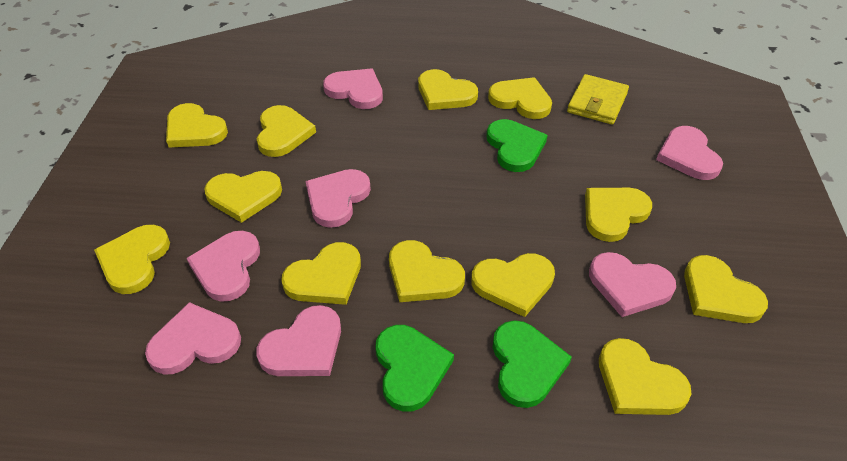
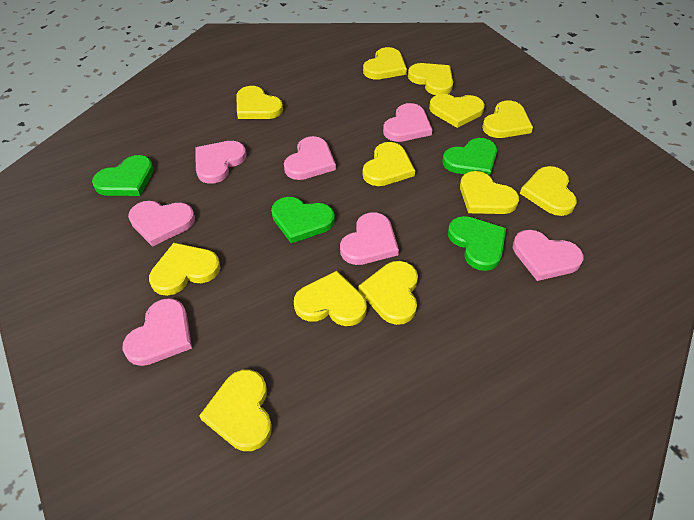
green heart: 3 -> 4
yellow wallet: 1 -> 0

